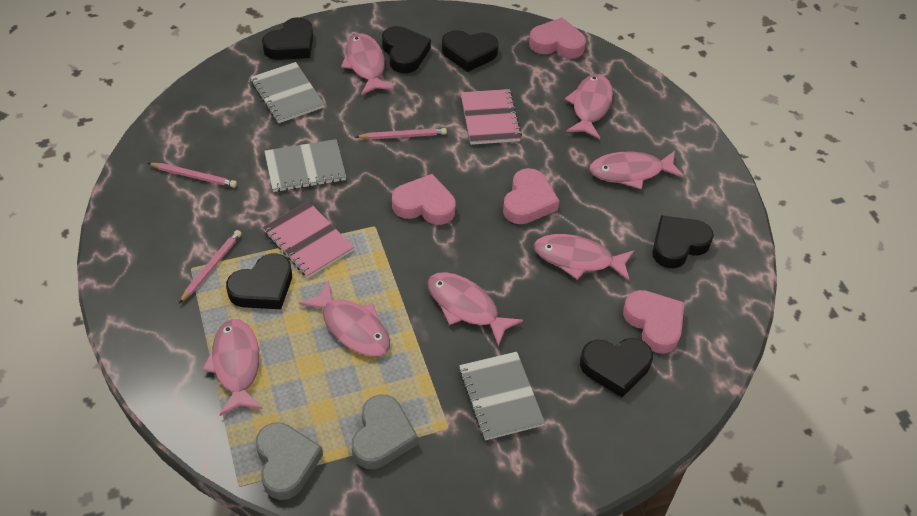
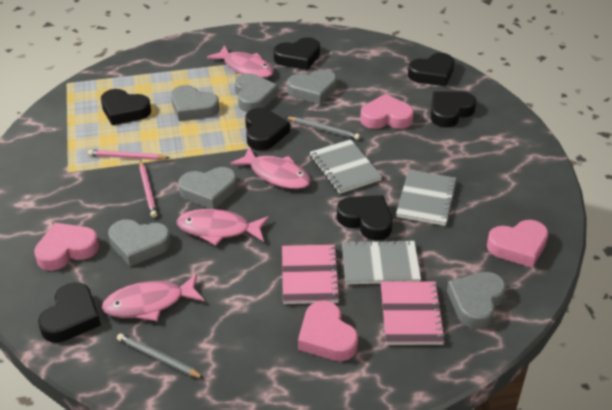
black heart: 6 -> 7
grey heart: 2 -> 6
grey pencil: 0 -> 2
pink fish: 7 -> 4
pink pencil: 3 -> 2

